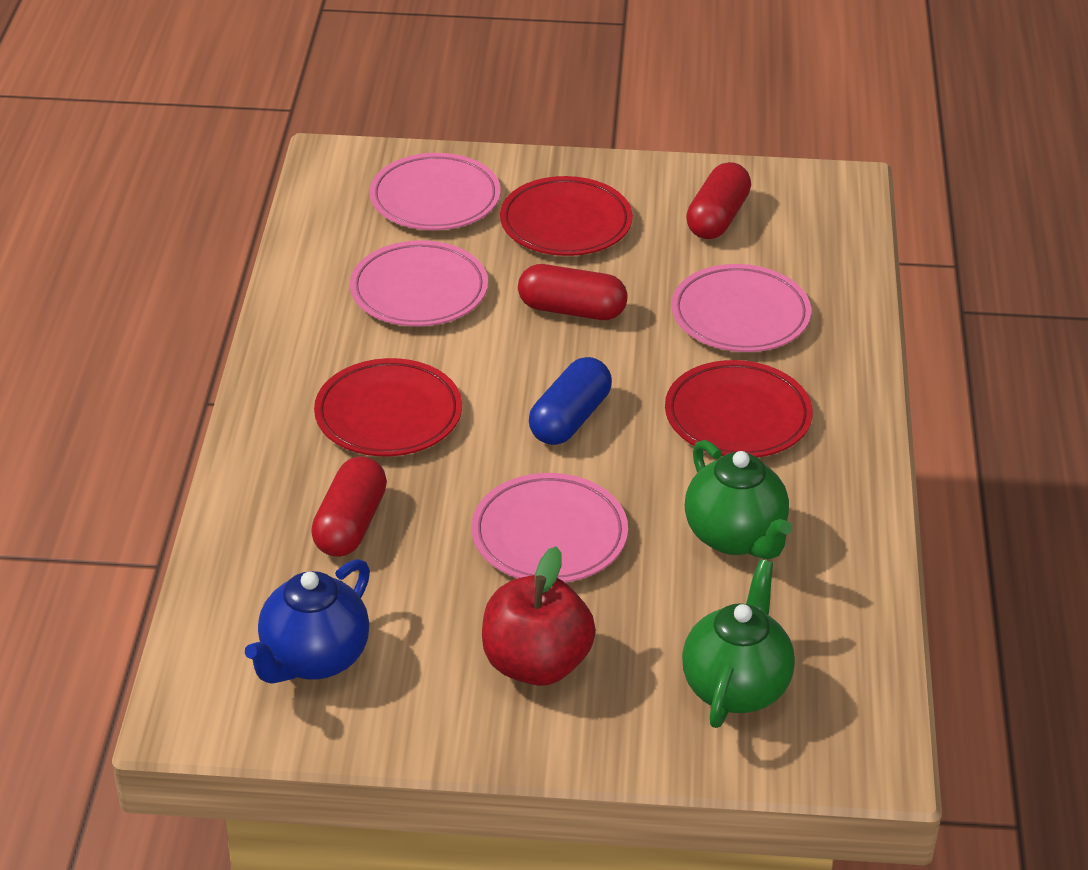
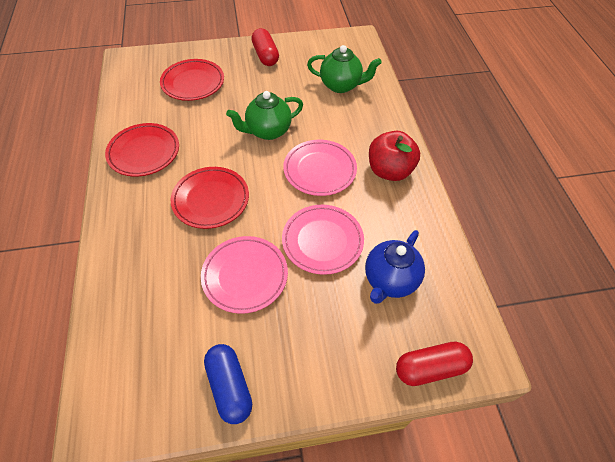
pink plate: 4 -> 3
red capsule: 3 -> 2

